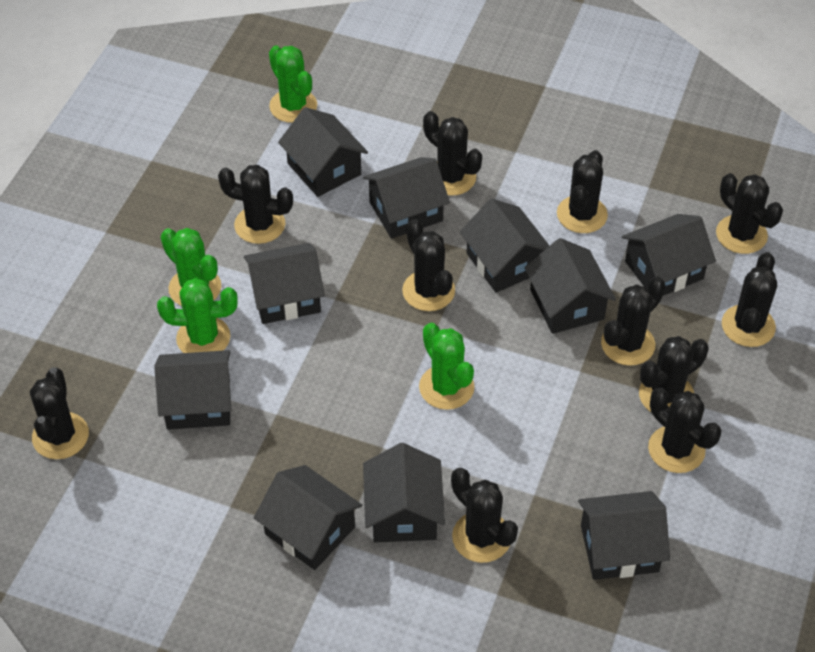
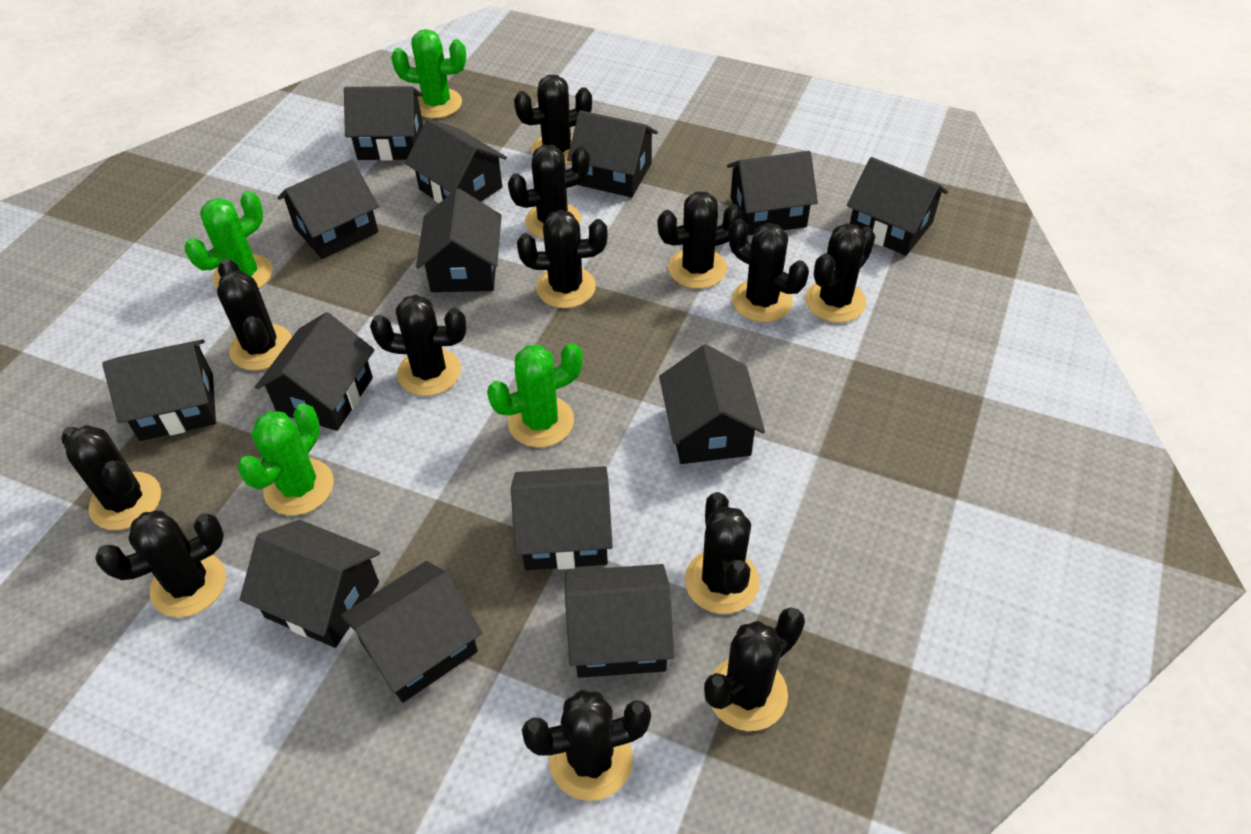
black cactus: 11 -> 13
black house: 10 -> 14

